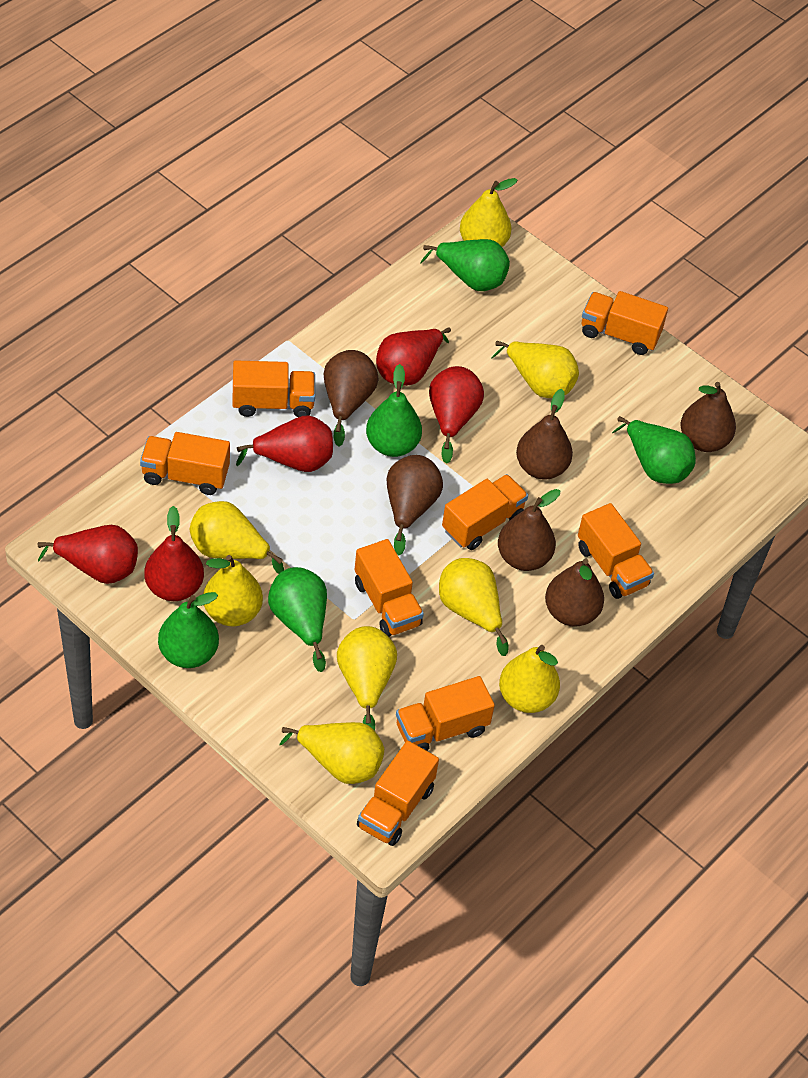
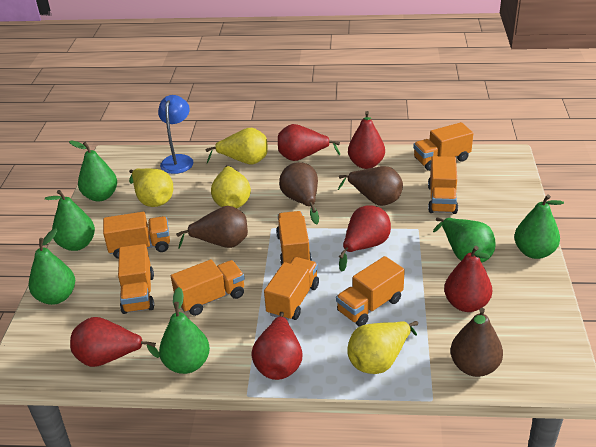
blue lamp: 0 -> 1
brown pear: 6 -> 4
green pear: 5 -> 6
red pear: 5 -> 6
yellow pear: 8 -> 4

